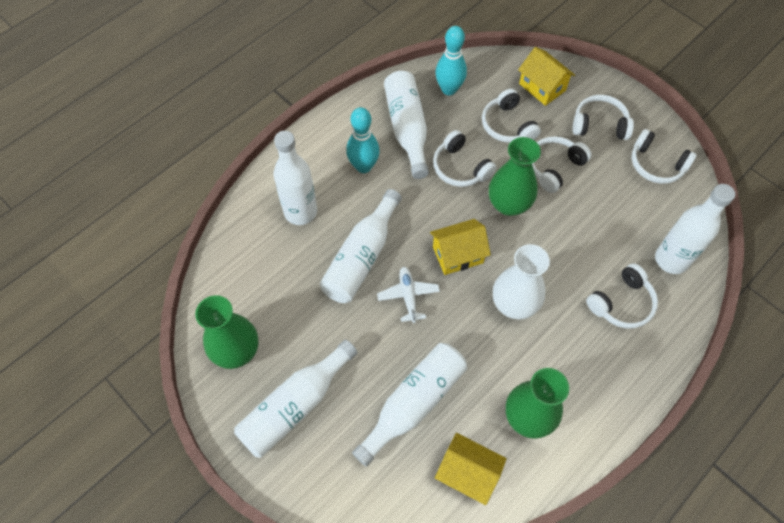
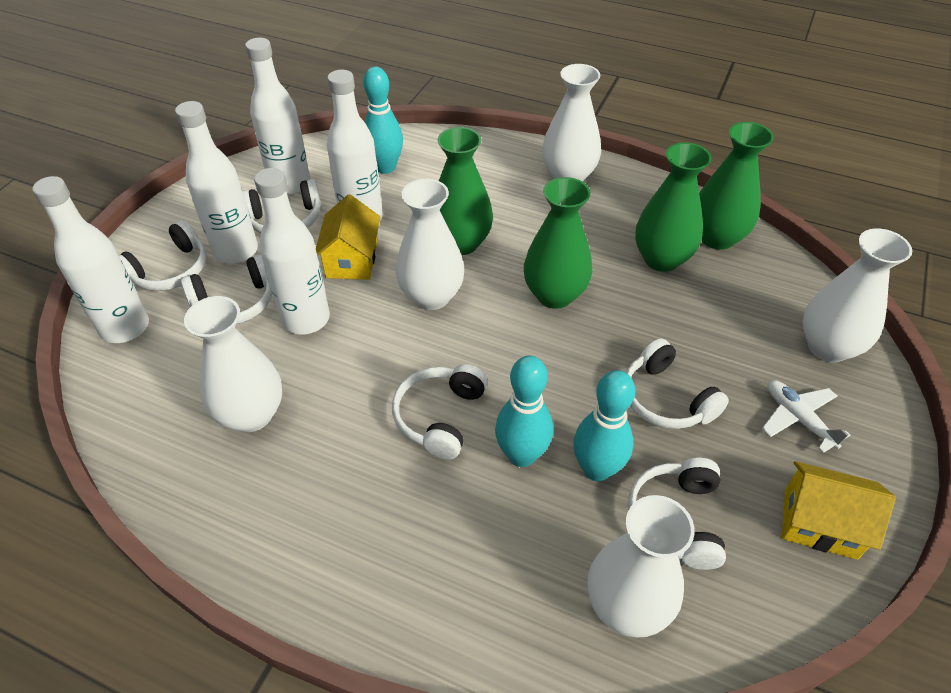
green vase: 3 -> 4
turquoise bowling pin: 2 -> 3
white bottle: 6 -> 5
white vase: 1 -> 5
yellow house: 3 -> 2

